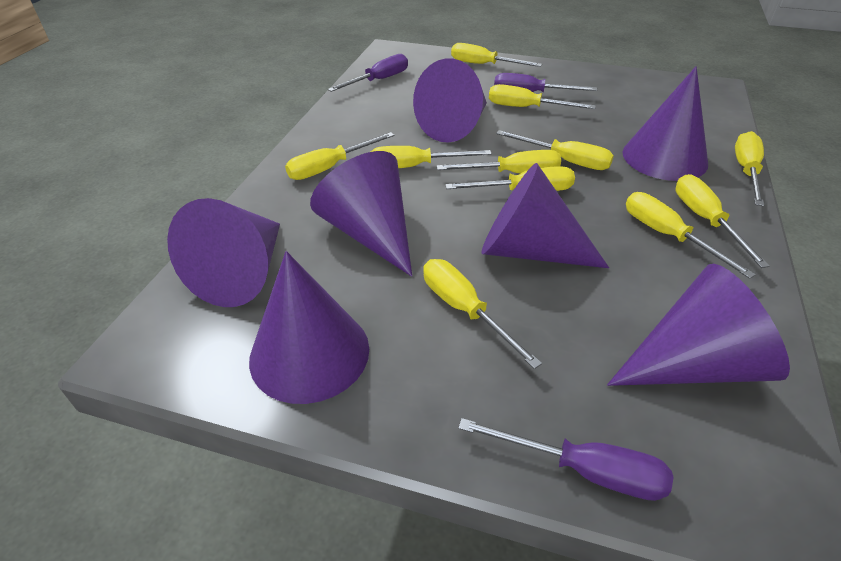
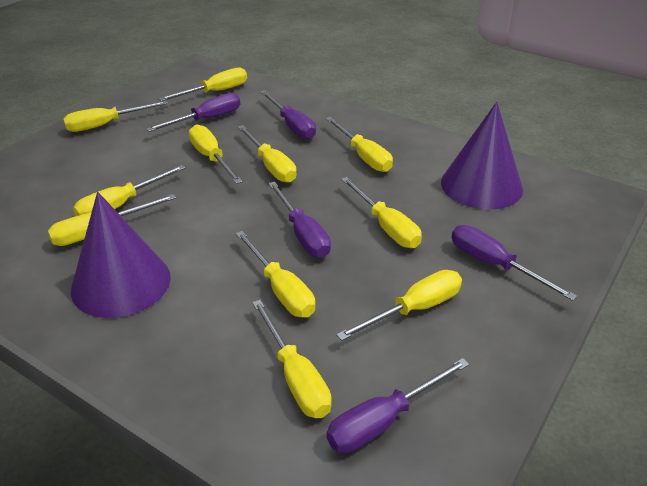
purple cone: 7 -> 2
purple screwdriver: 3 -> 5

